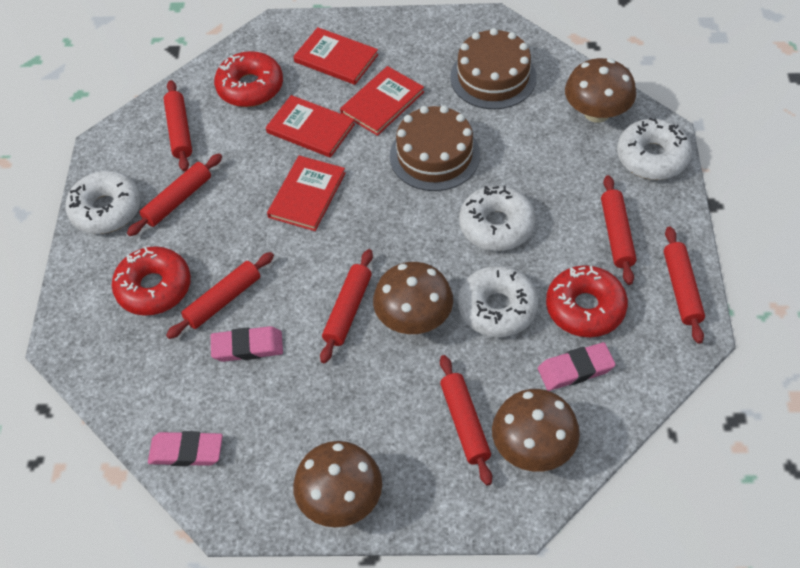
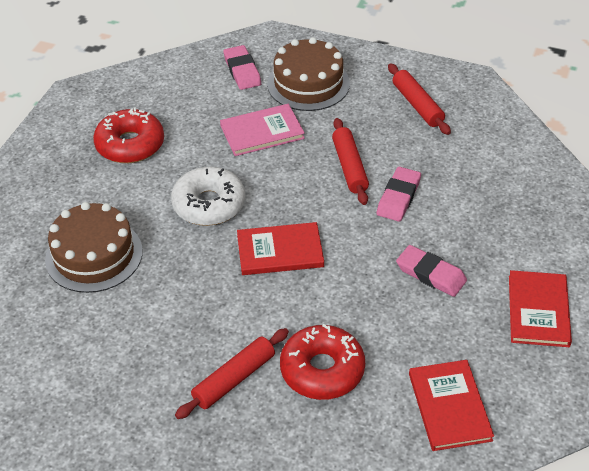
brown mushroom: 4 -> 0
pink book: 0 -> 1
red book: 4 -> 3
red donut: 3 -> 2
red rolling pin: 7 -> 3
white donut: 4 -> 1

